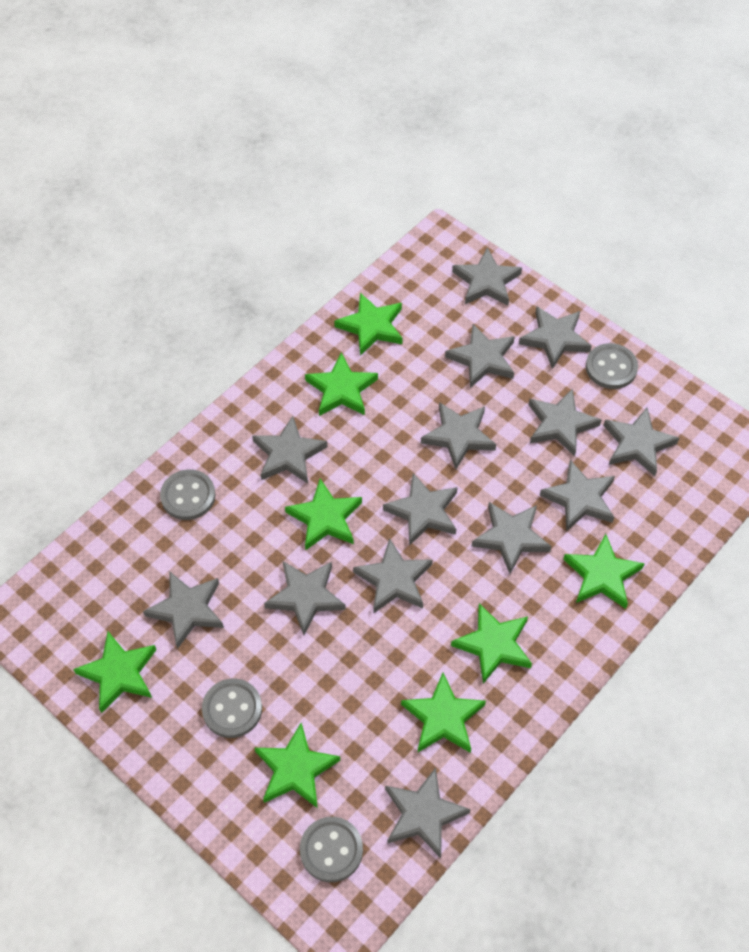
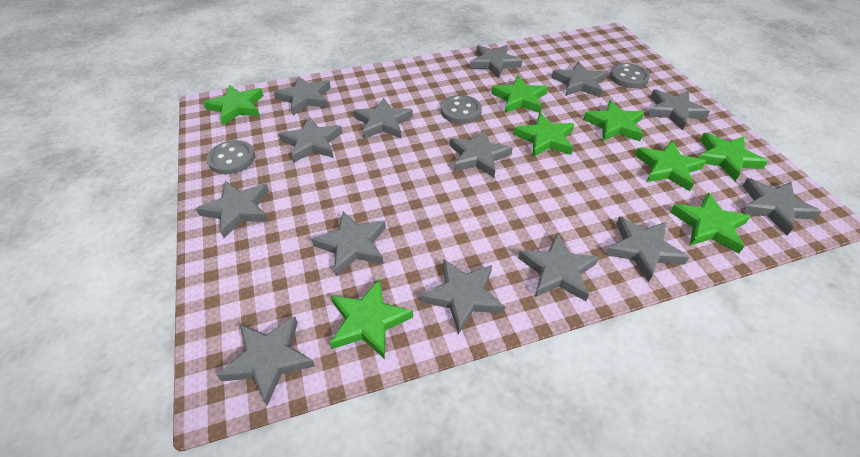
grey button: 4 -> 3

